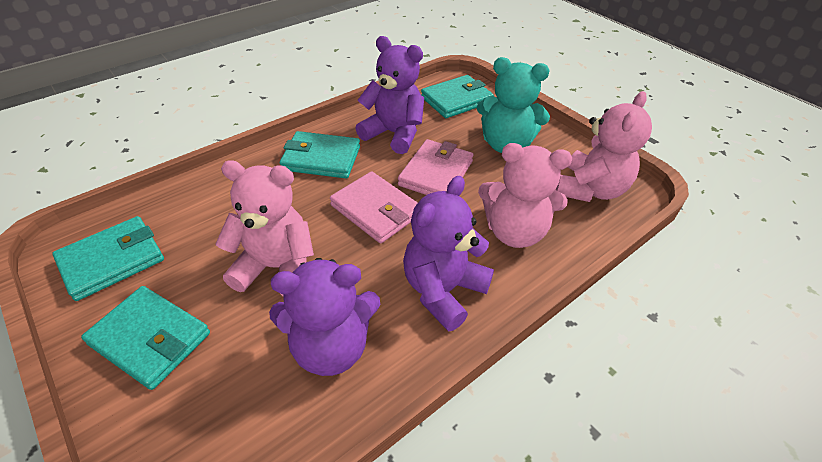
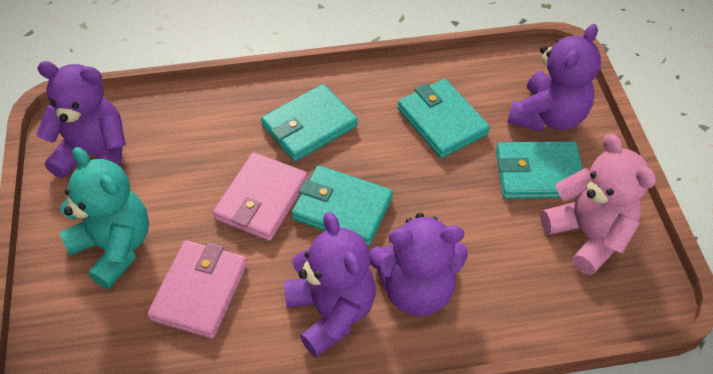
pink teddy bear: 3 -> 1
purple teddy bear: 3 -> 4

